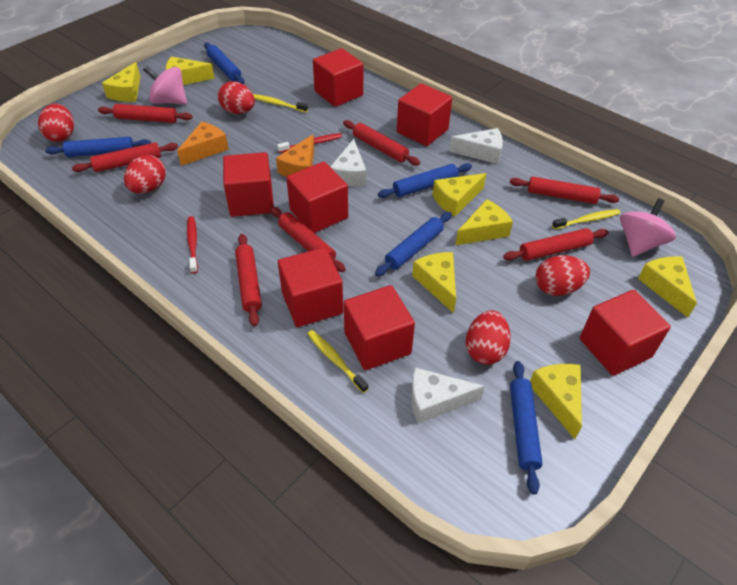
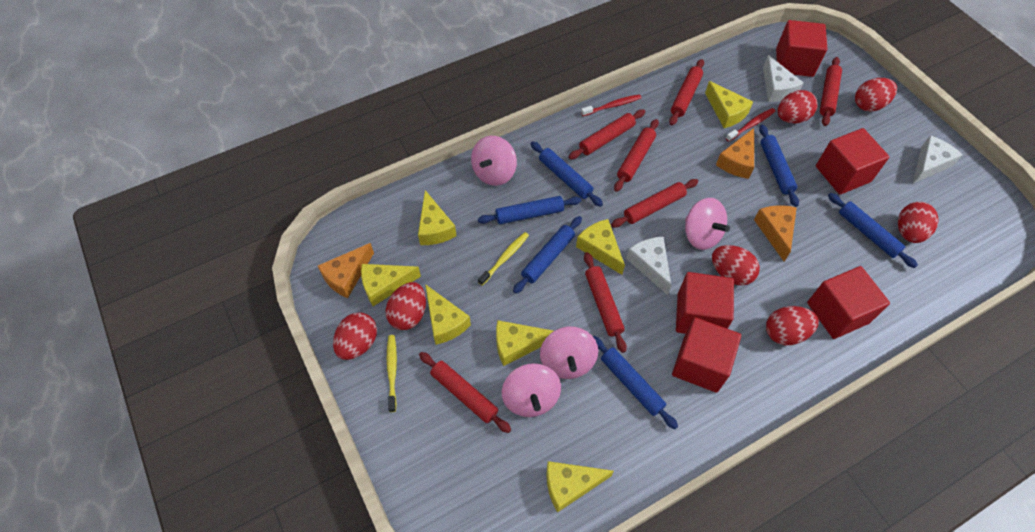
blue rolling pin: 5 -> 6
orange cheese: 2 -> 3
pink spinning top: 2 -> 4
red cube: 7 -> 5
red egg: 5 -> 7
yellow toothbrush: 3 -> 2

